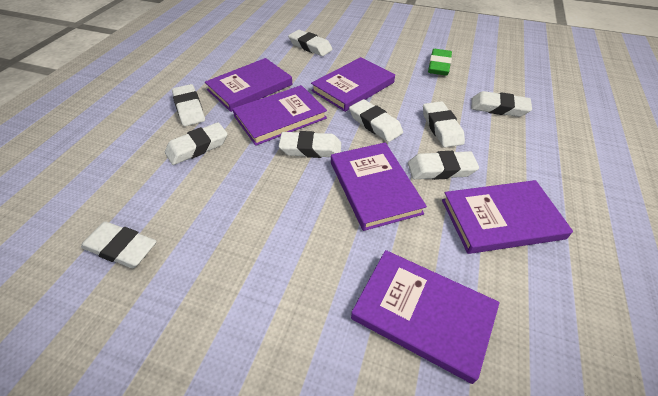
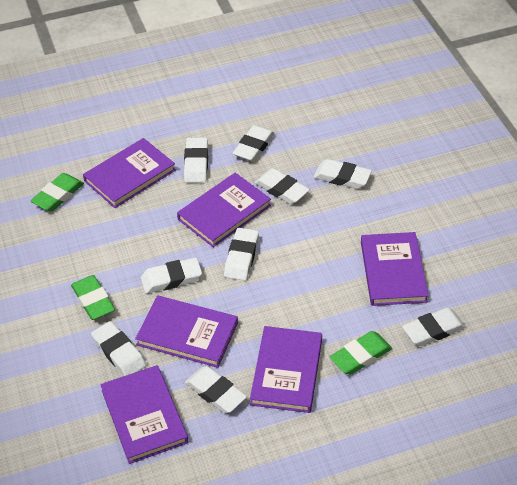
green eraser: 1 -> 3

